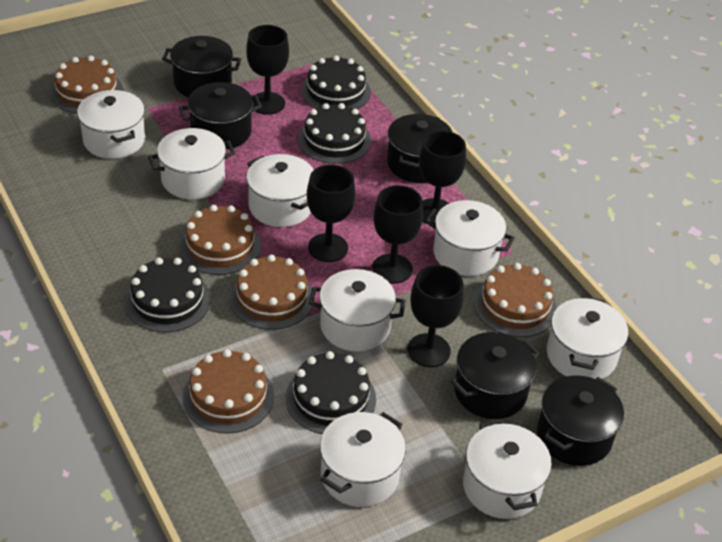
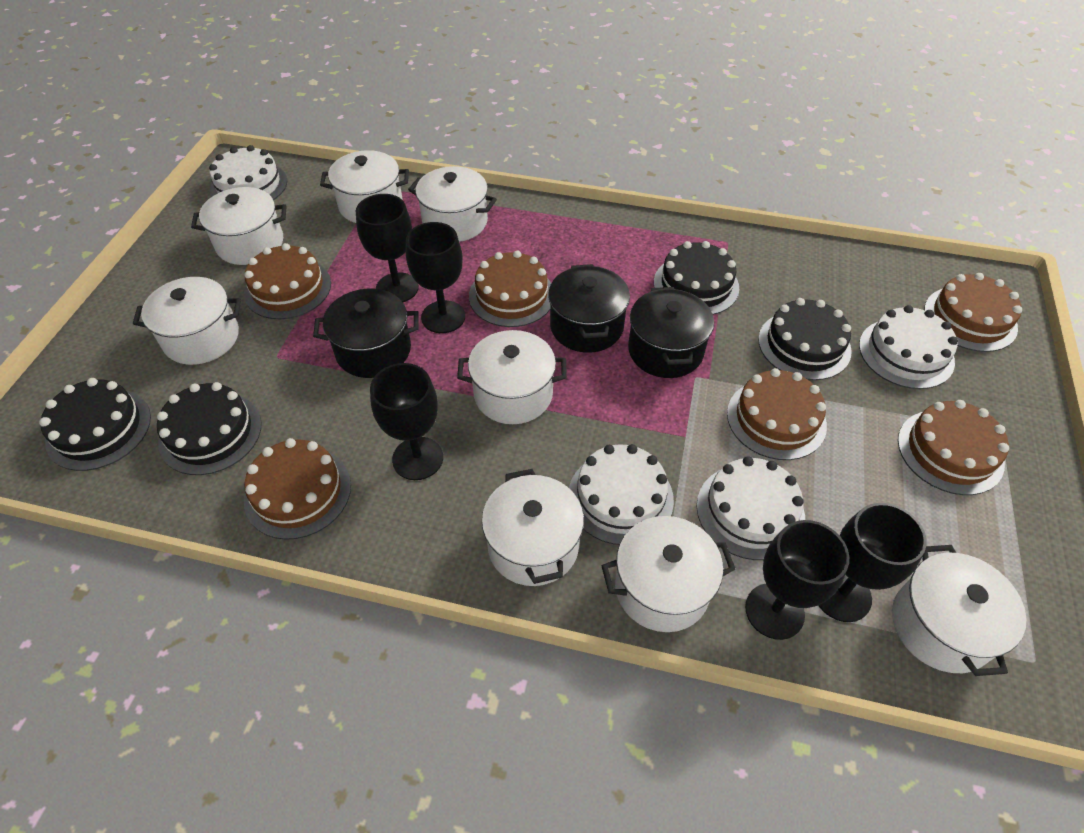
black pot: 5 -> 3
brown cake: 5 -> 6
white cake: 0 -> 4

